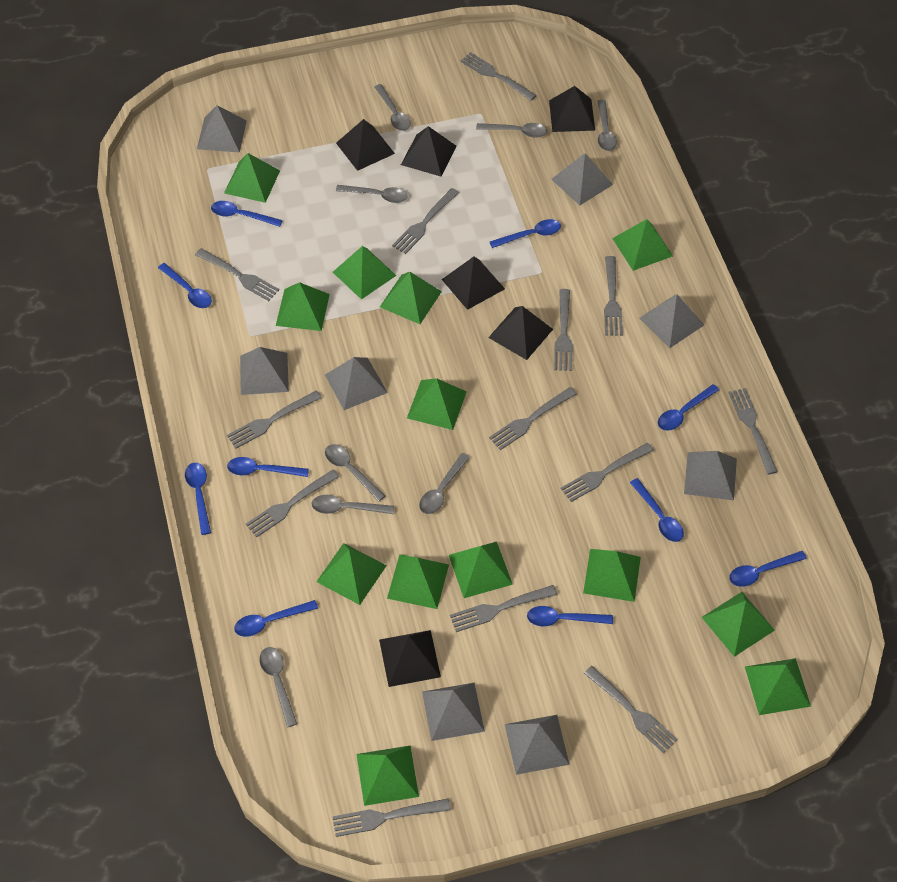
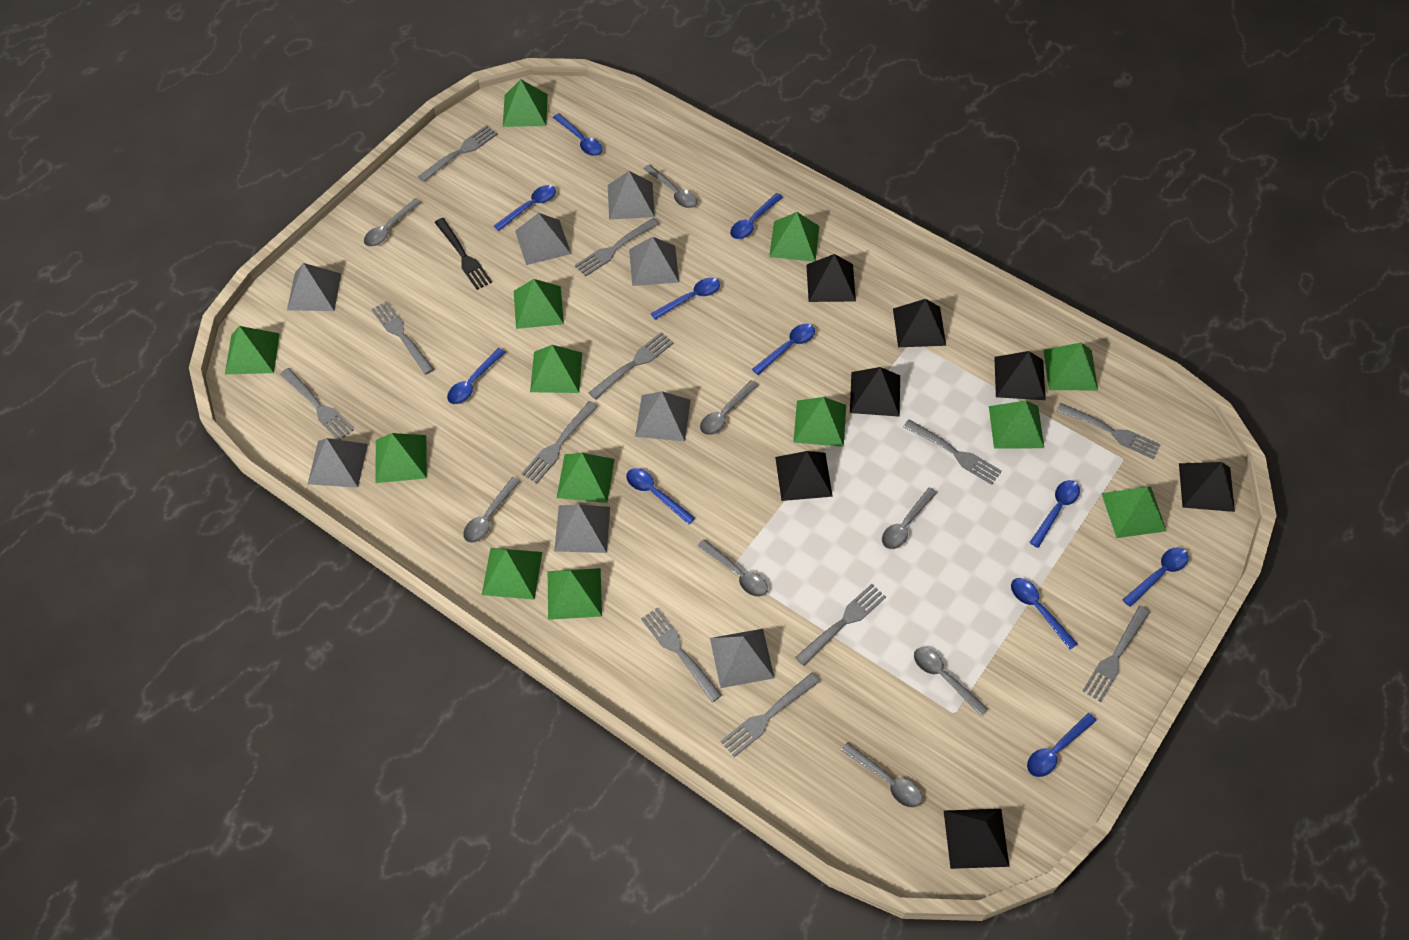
black fork: 0 -> 1
black pyramid: 6 -> 7
blue spoon: 10 -> 11
grey fork: 13 -> 12

